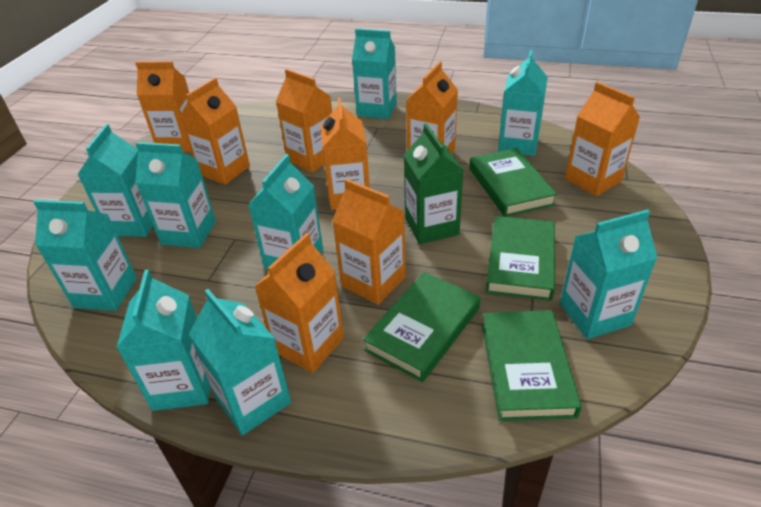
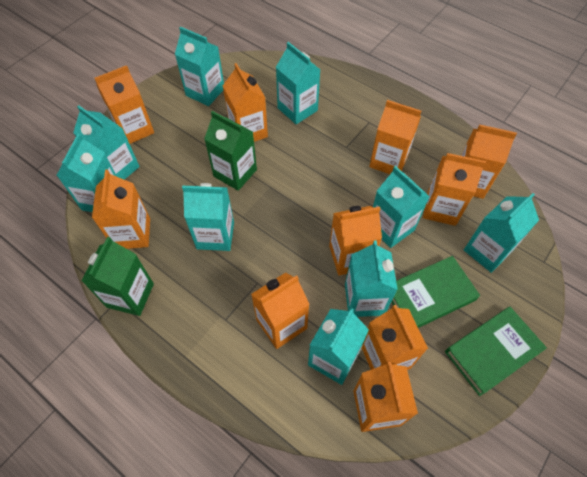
green book: 4 -> 2
green carton: 1 -> 2
orange carton: 8 -> 10

